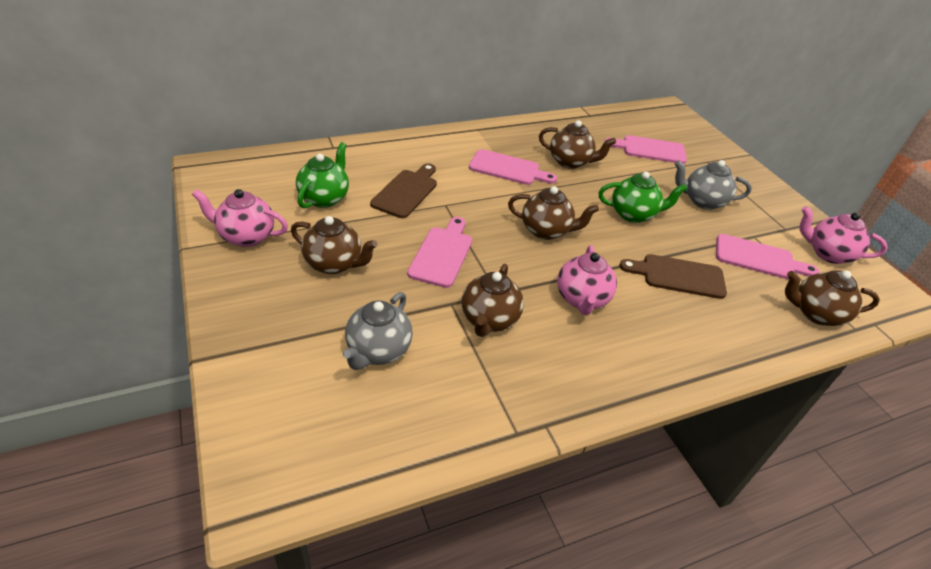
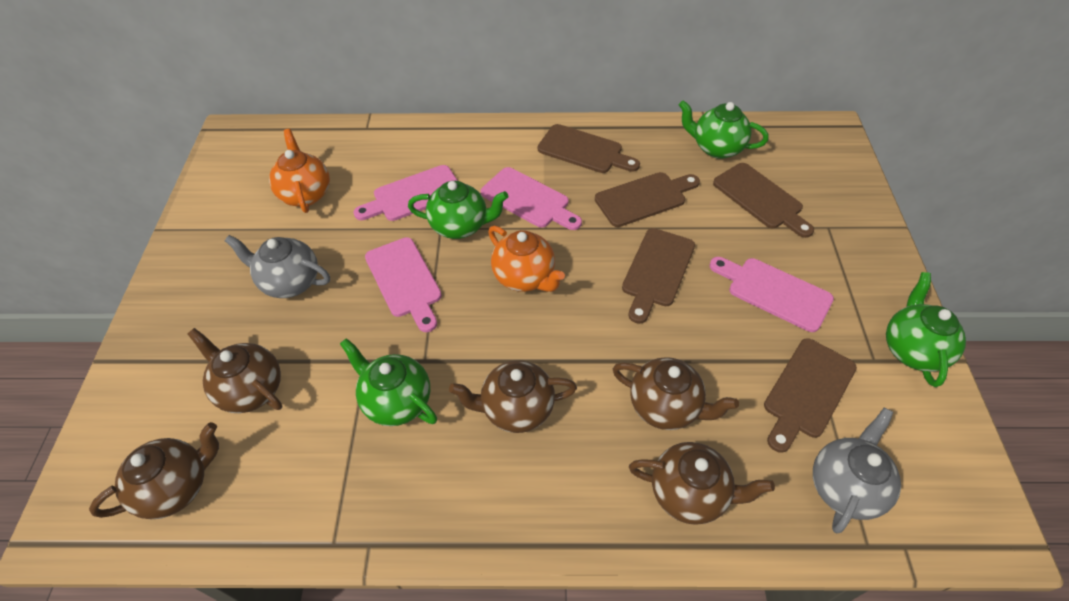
brown cutting board: 2 -> 5
green teapot: 2 -> 4
orange teapot: 0 -> 2
pink teapot: 3 -> 0

